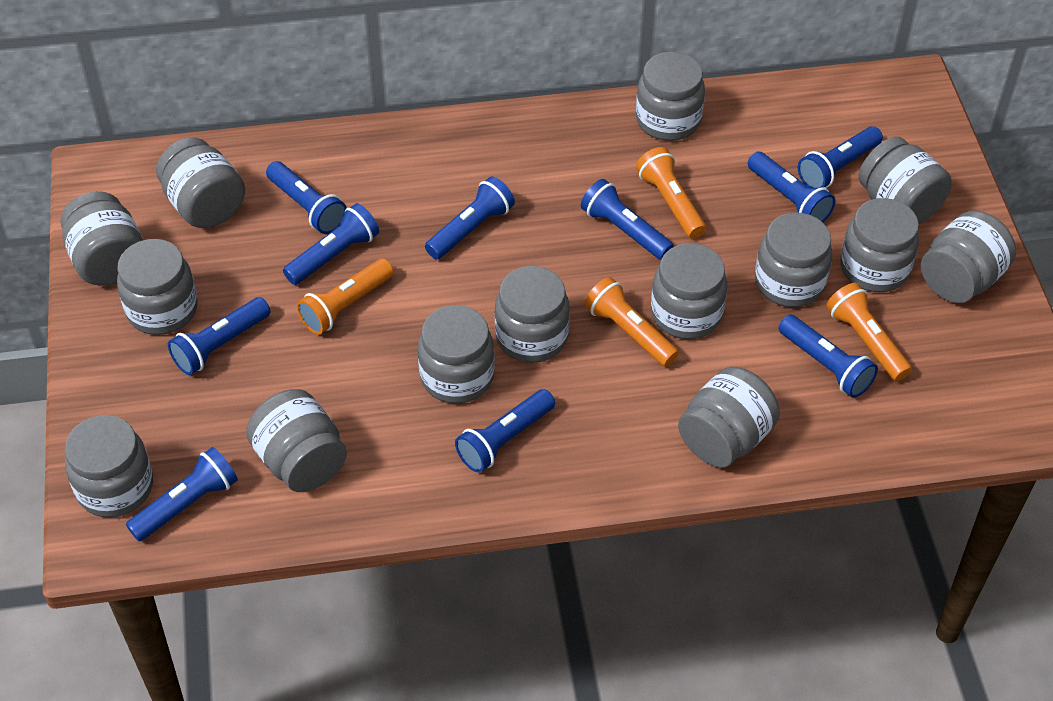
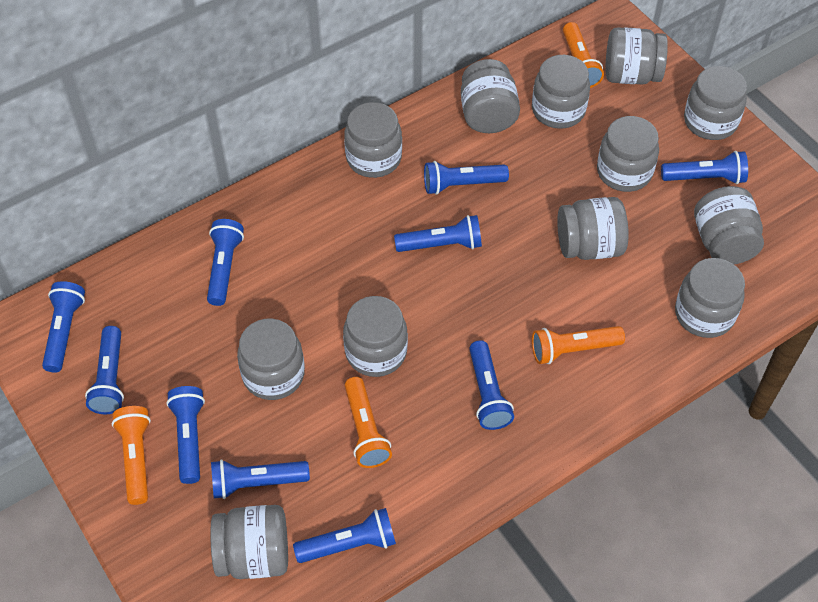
grey jar: 14 -> 12

